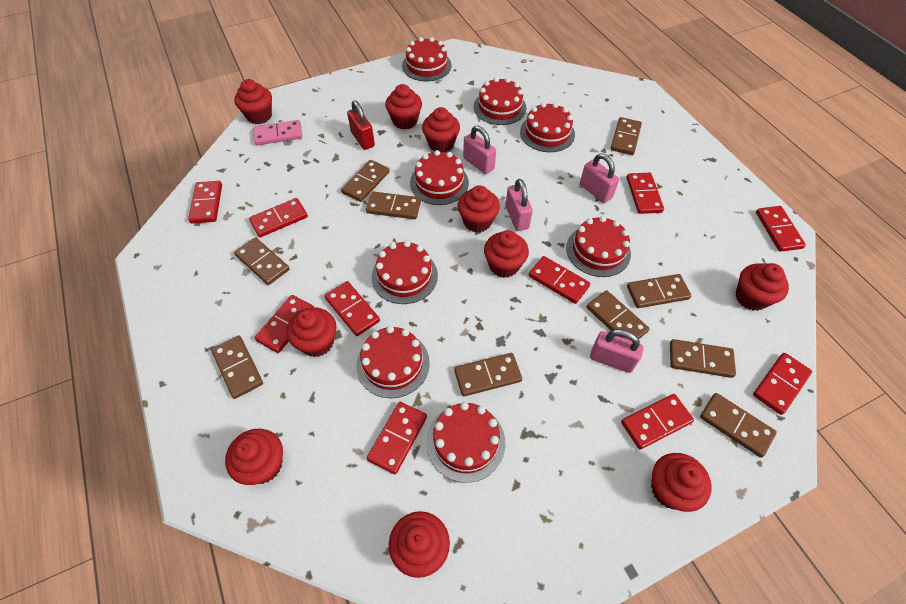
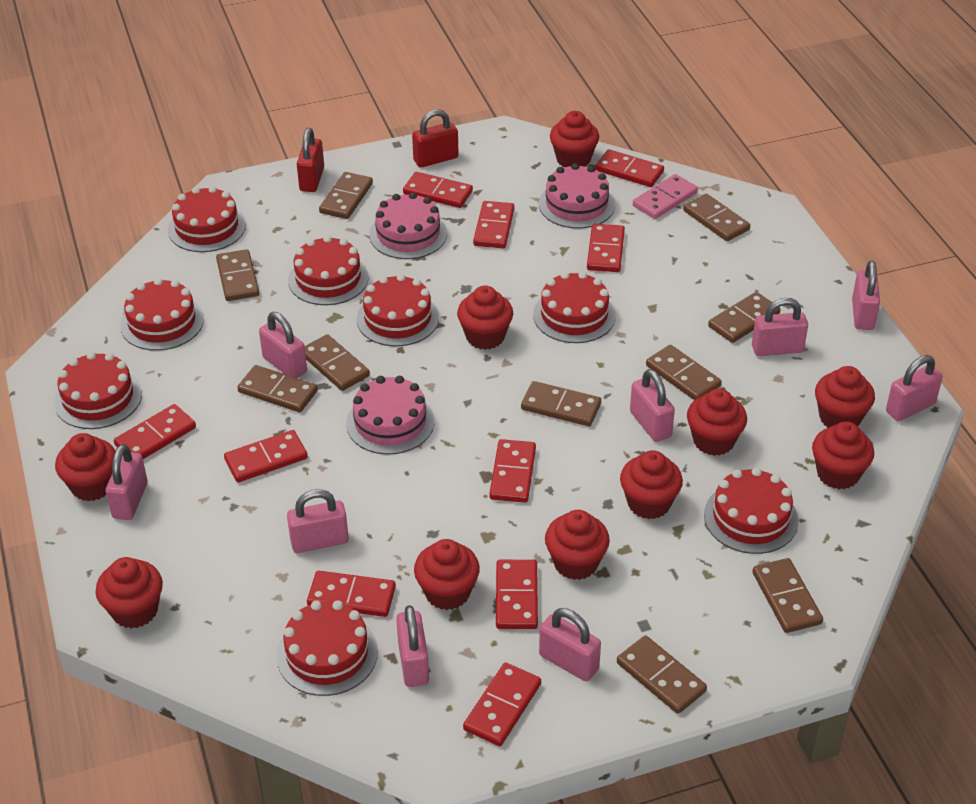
pink cake: 0 -> 3
pink padlock: 4 -> 9
red padlock: 1 -> 2

